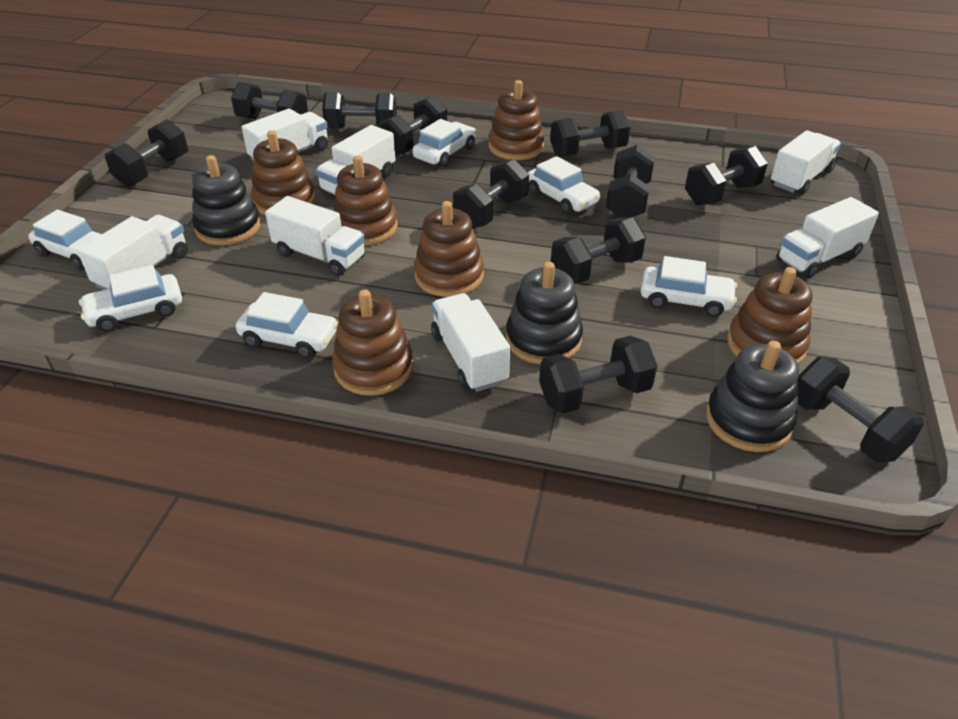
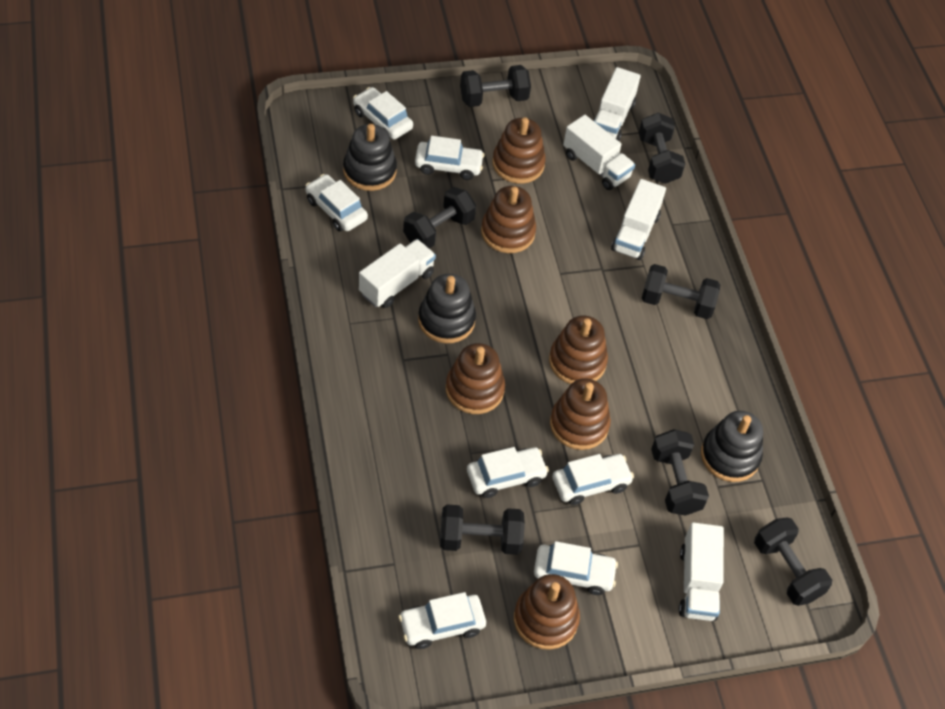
black dumbbell: 11 -> 7
white car: 6 -> 7
white truck: 7 -> 5

